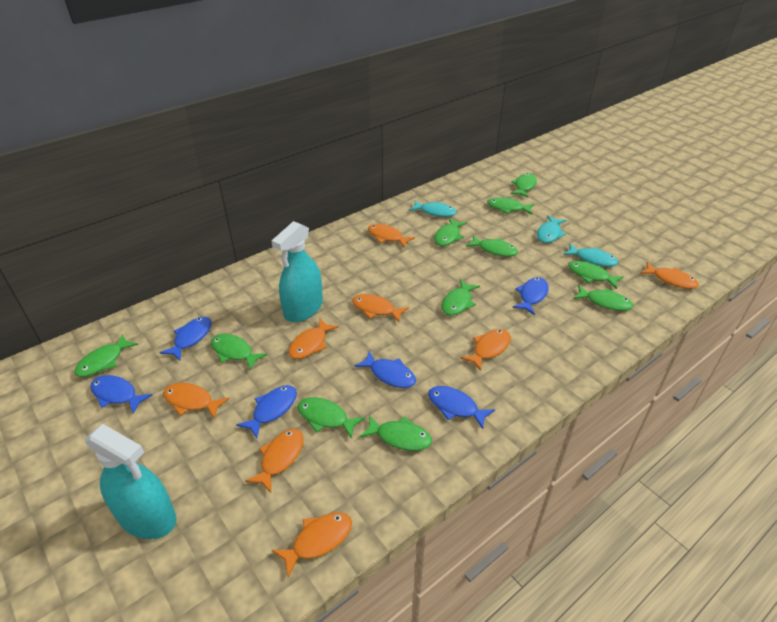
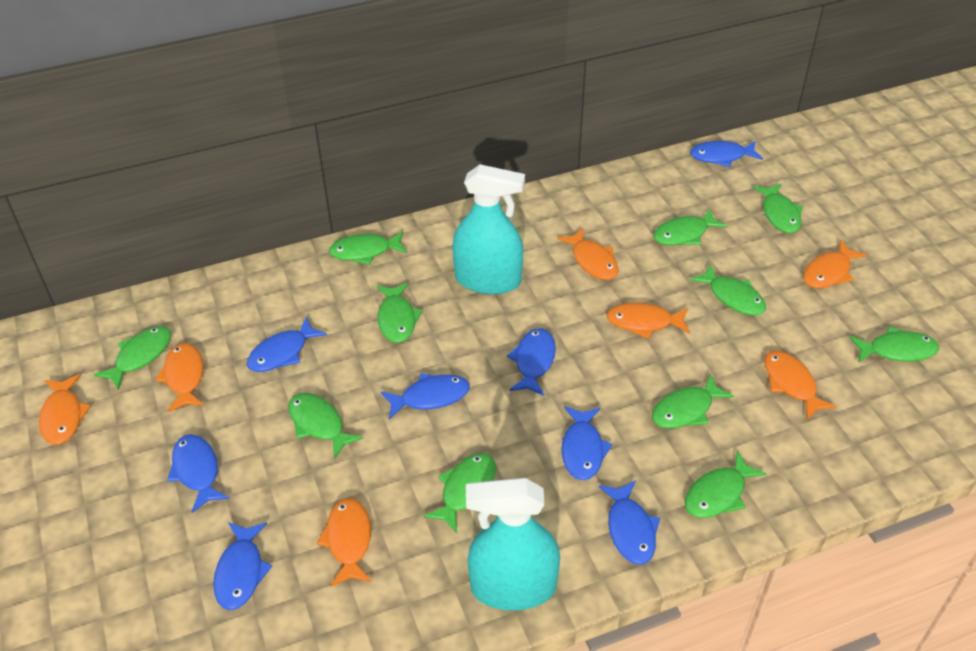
blue fish: 6 -> 8
orange fish: 8 -> 7
turquoise fish: 3 -> 0

